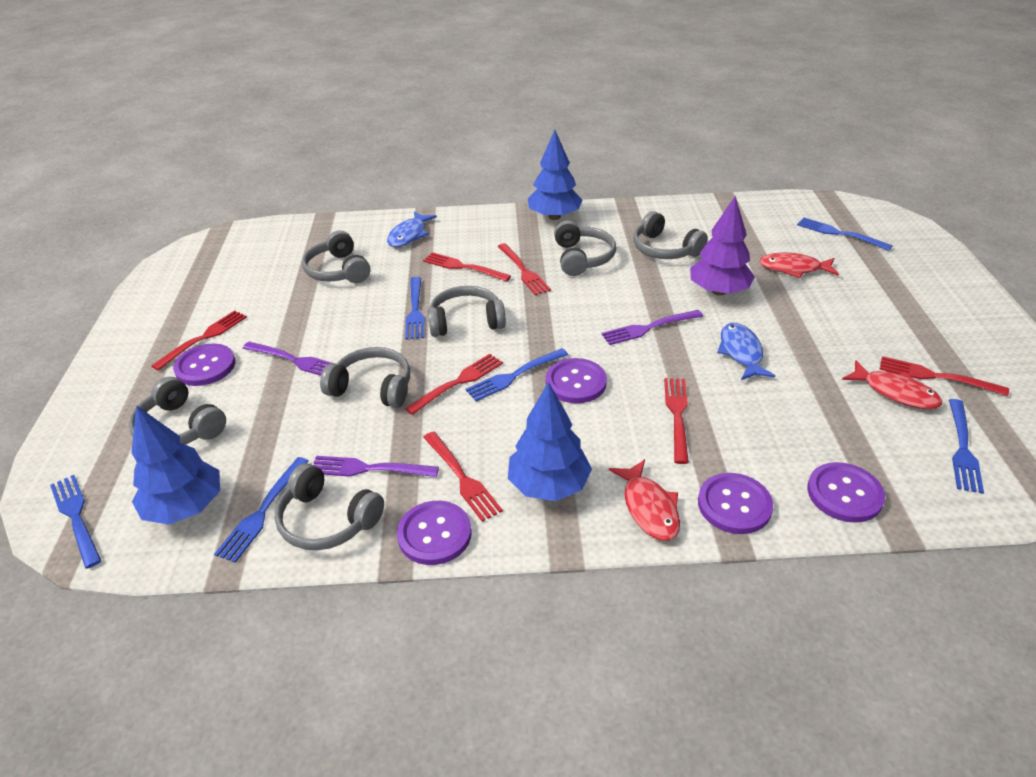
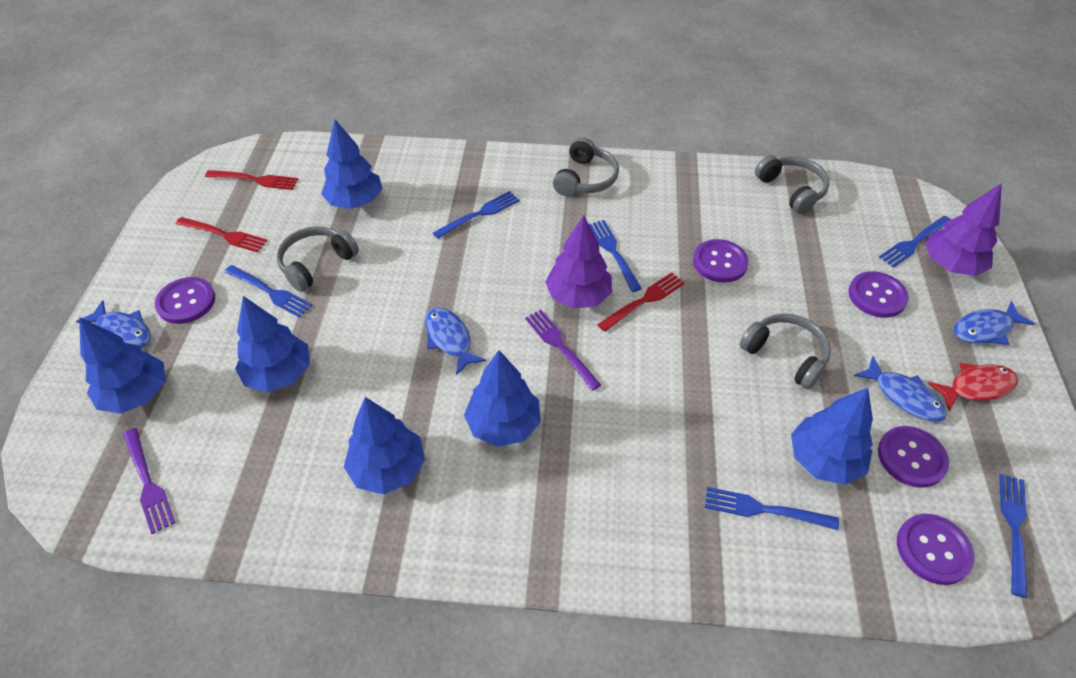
blue fish: 2 -> 4
blue tree: 3 -> 6
grey headphones: 7 -> 4
purple fork: 3 -> 2
purple tree: 1 -> 2
red fish: 3 -> 1
red fork: 7 -> 3

